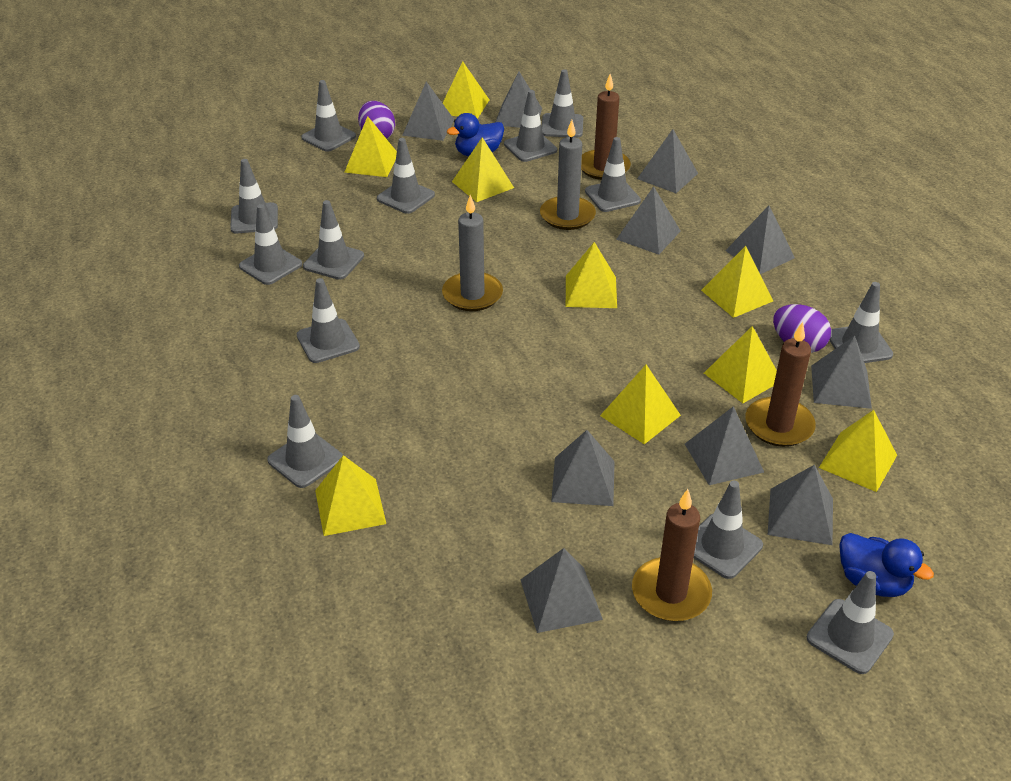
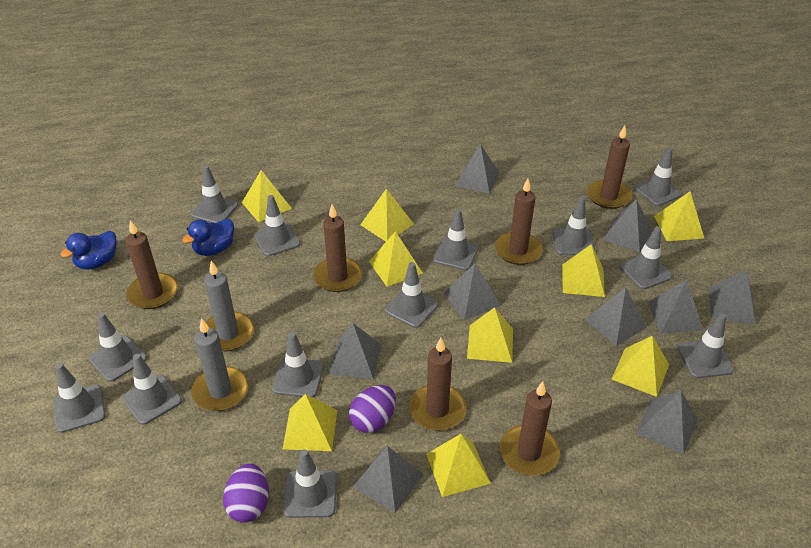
brown candle: 3 -> 6
grey pyramid: 10 -> 9

